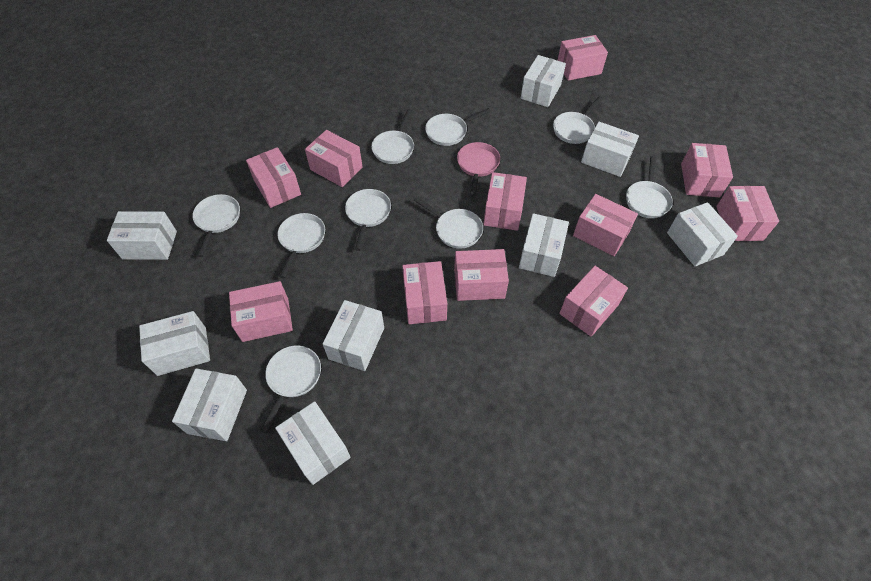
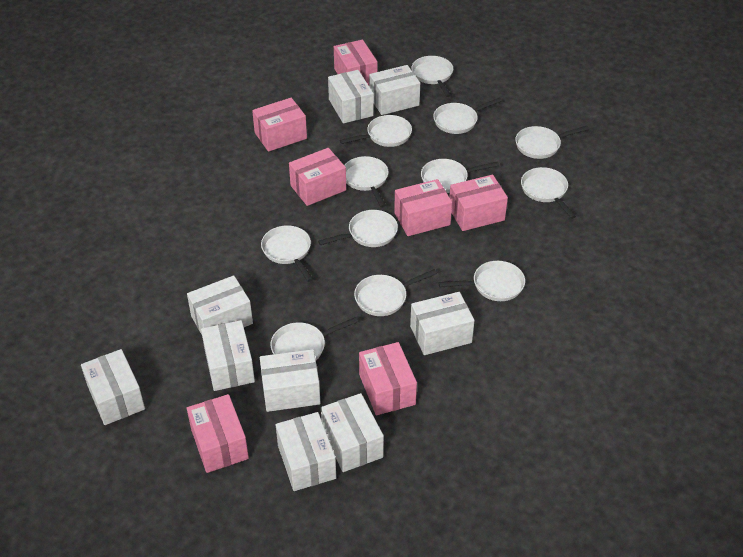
pink box: 11 -> 7
pink pan: 1 -> 0
white pan: 9 -> 12

